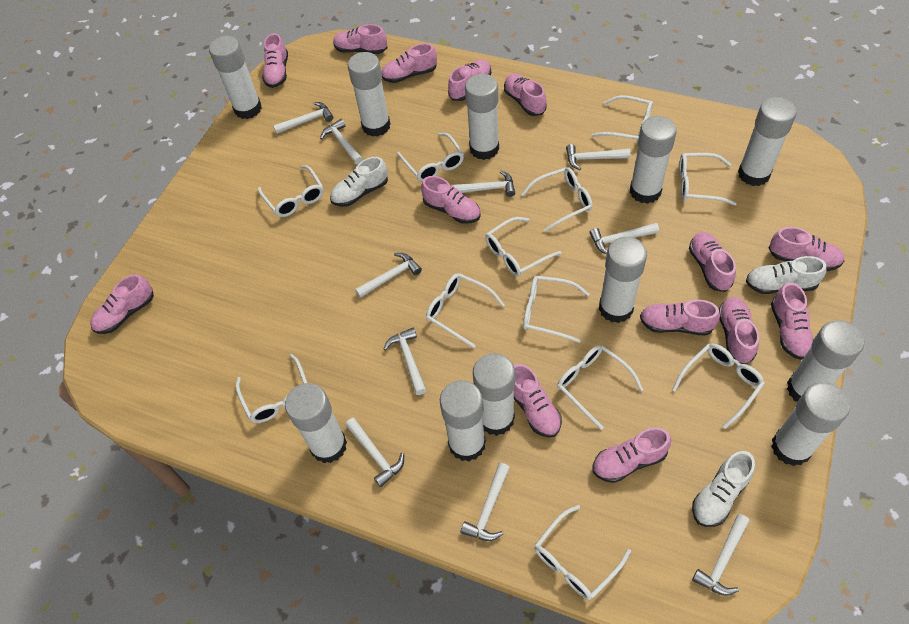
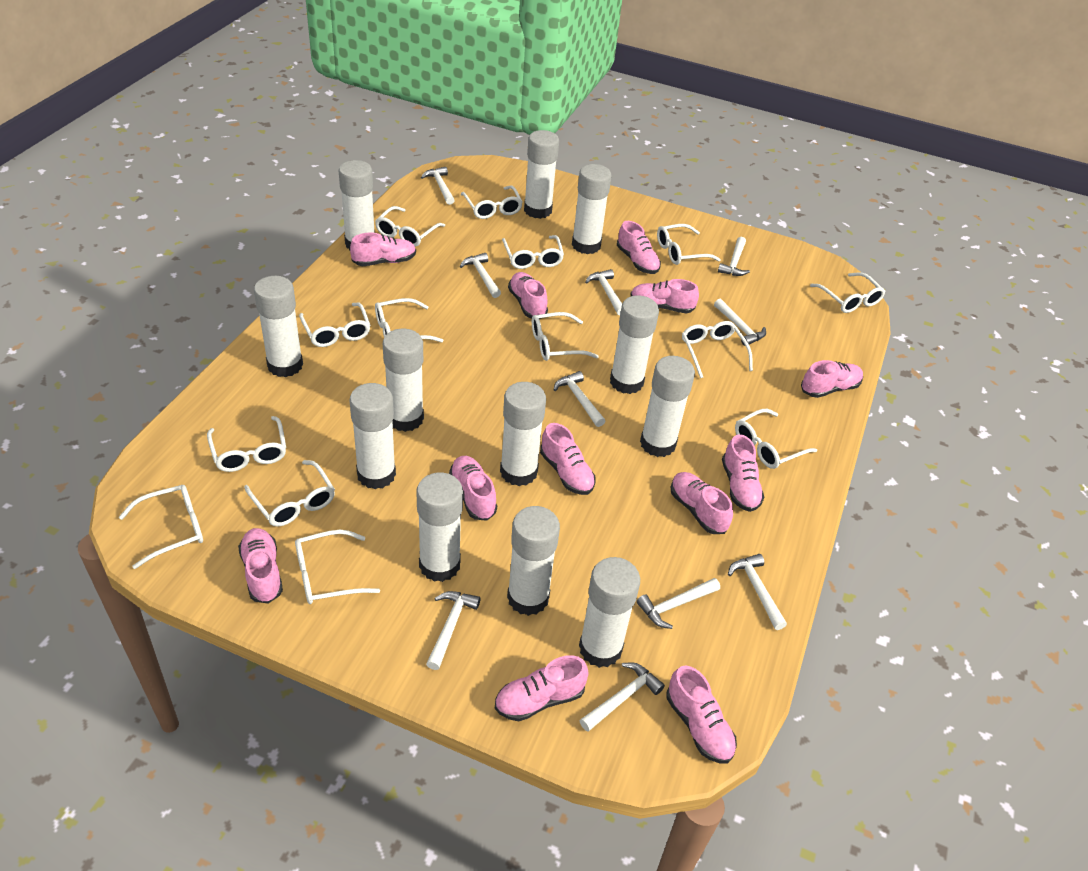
pink shoe: 14 -> 12
white glasses: 12 -> 14
white glue stick: 11 -> 12
white shoe: 3 -> 0

